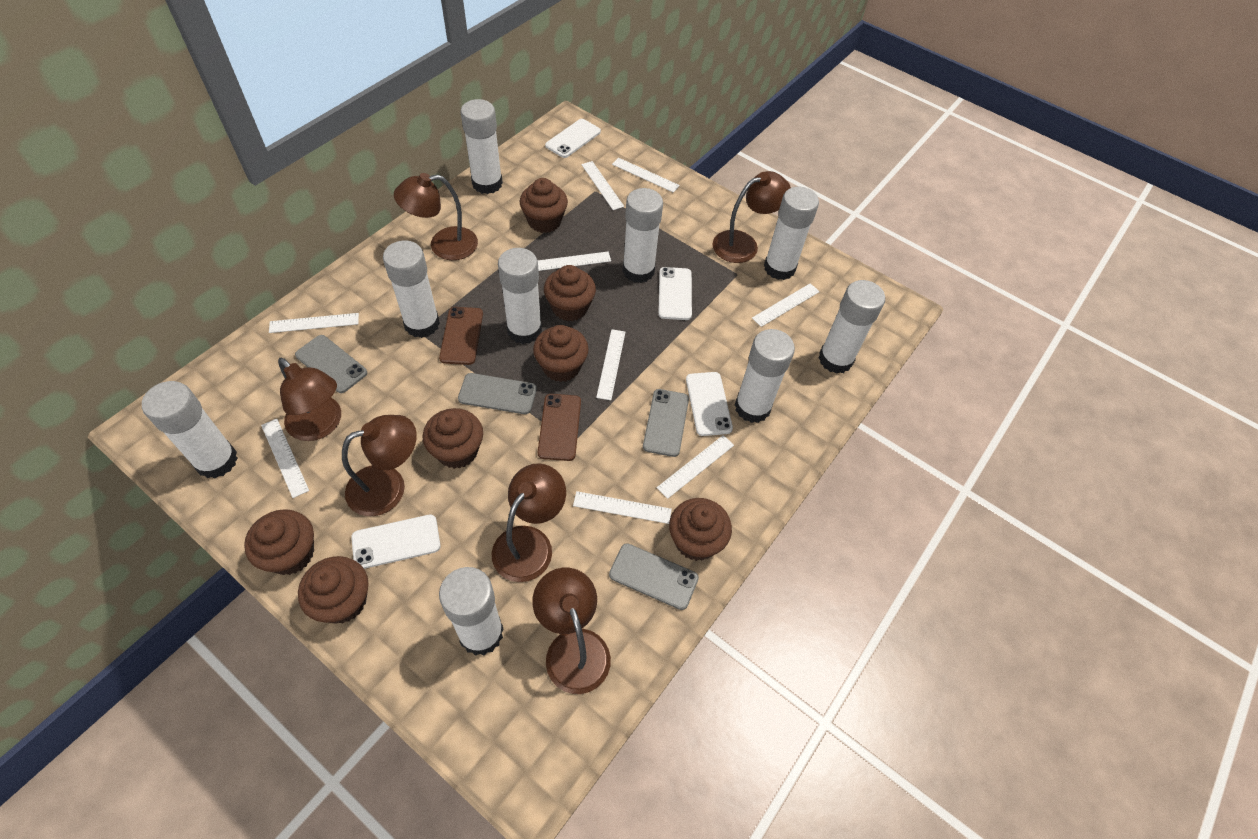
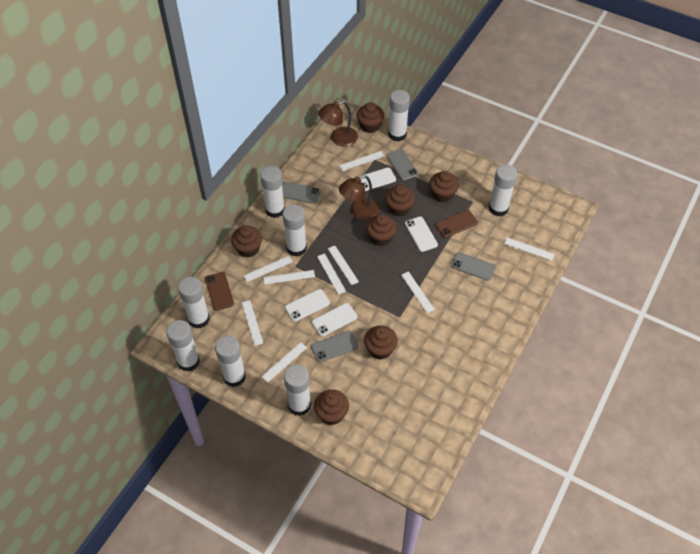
brown lamp: 6 -> 2
white glue stick: 9 -> 8

